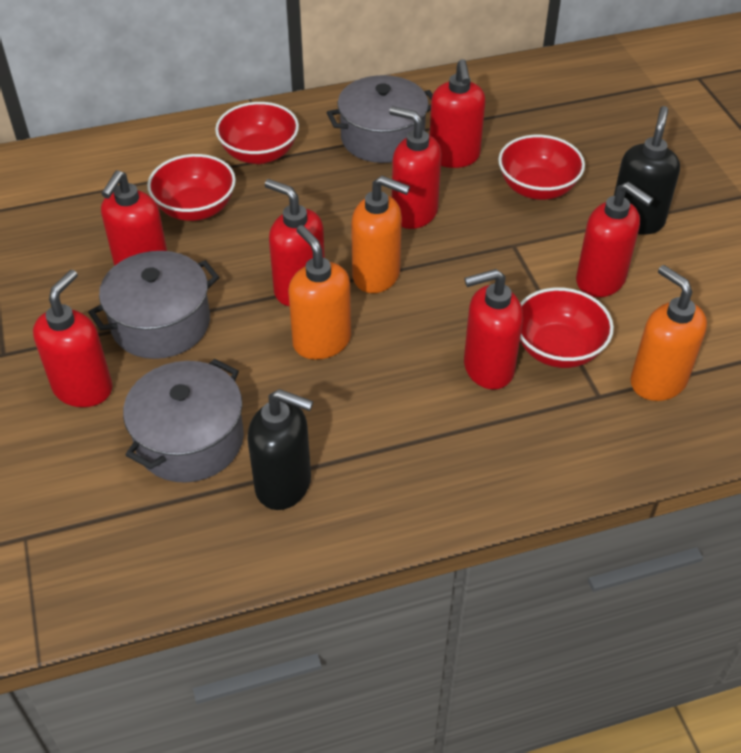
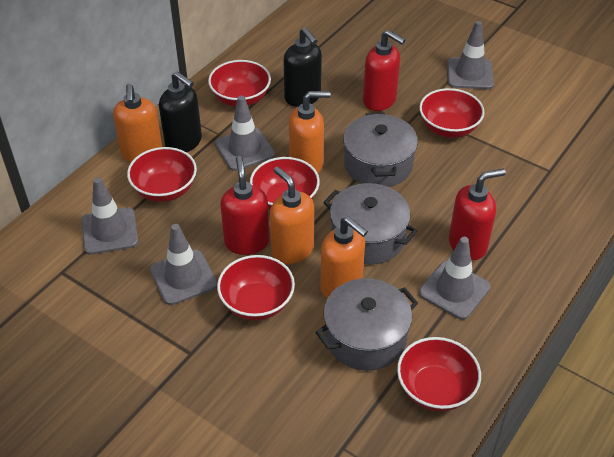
grey traffic cone: 0 -> 5
orange soap dispenser: 3 -> 4
red bowl: 4 -> 6
red soap dispenser: 7 -> 3

